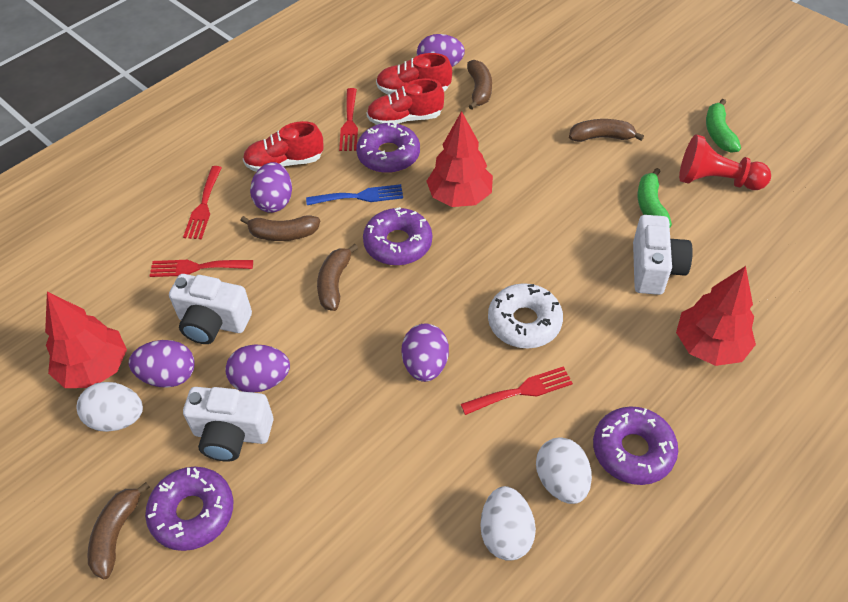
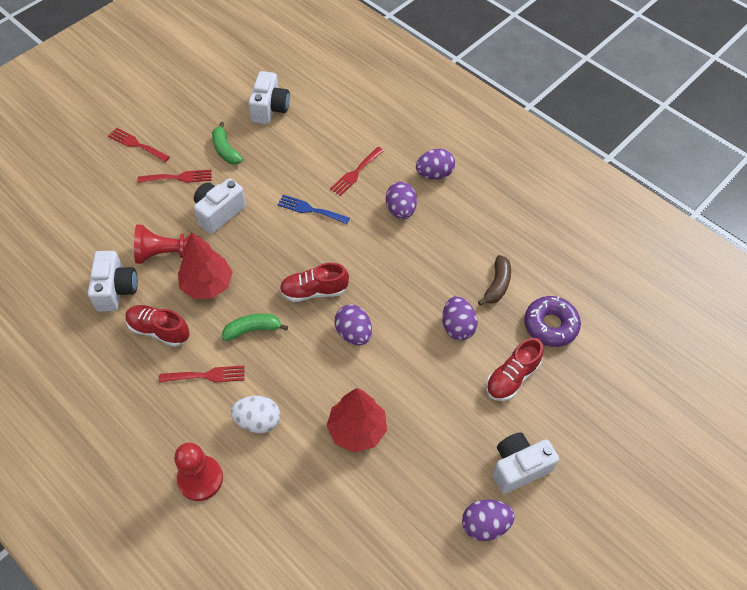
brown banana: 5 -> 1
purple donut: 4 -> 1
red pawn: 1 -> 2
red tree: 3 -> 2
white camera: 3 -> 4
white donut: 1 -> 0
white egg: 3 -> 1

